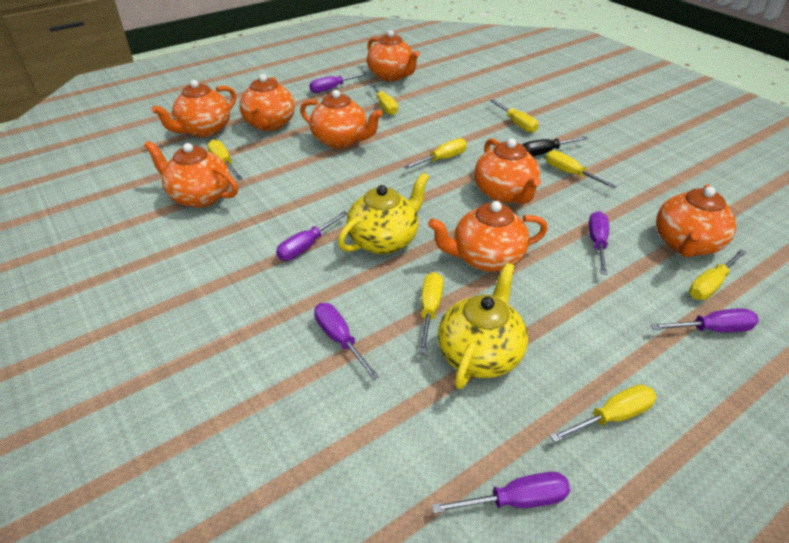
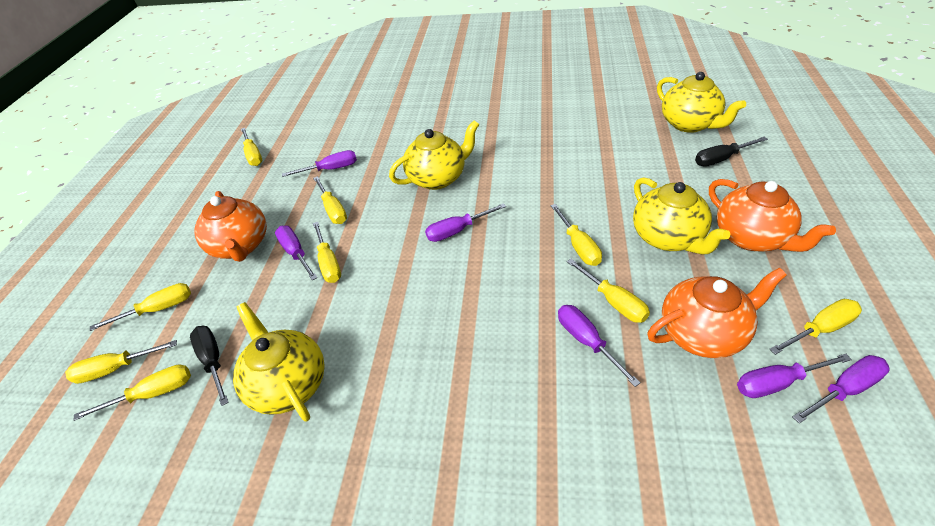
black screwdriver: 1 -> 2
orange teapot: 8 -> 3
yellow screwdriver: 8 -> 9
yellow teapot: 2 -> 4

